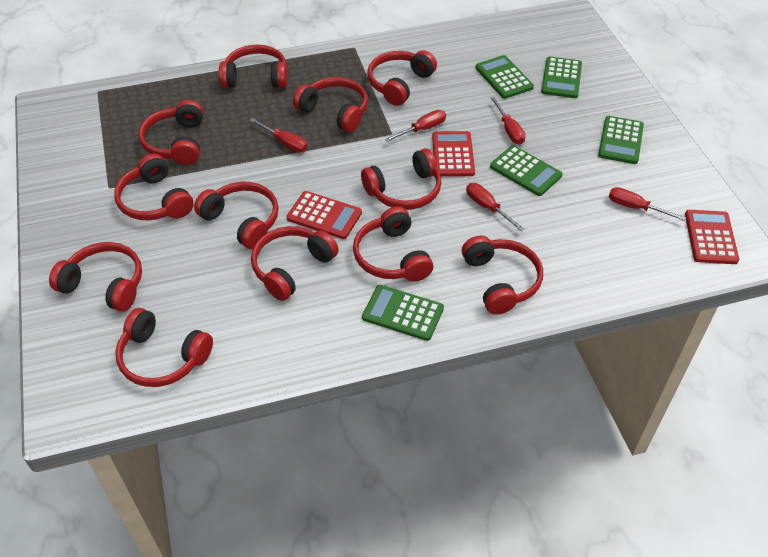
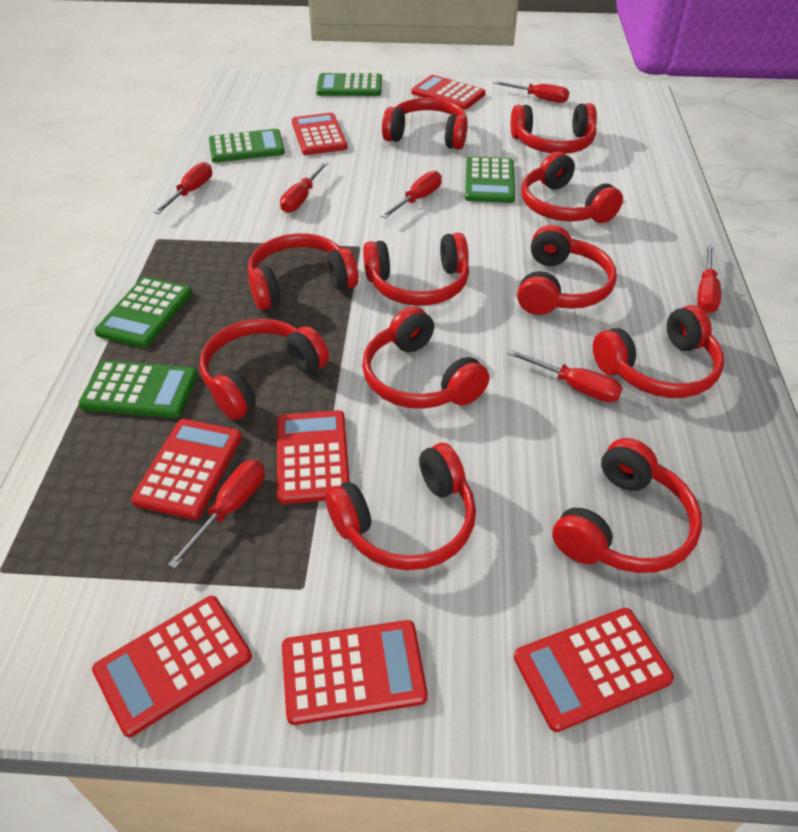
red calculator: 3 -> 7
red headphones: 12 -> 11
red screwdriver: 5 -> 7

